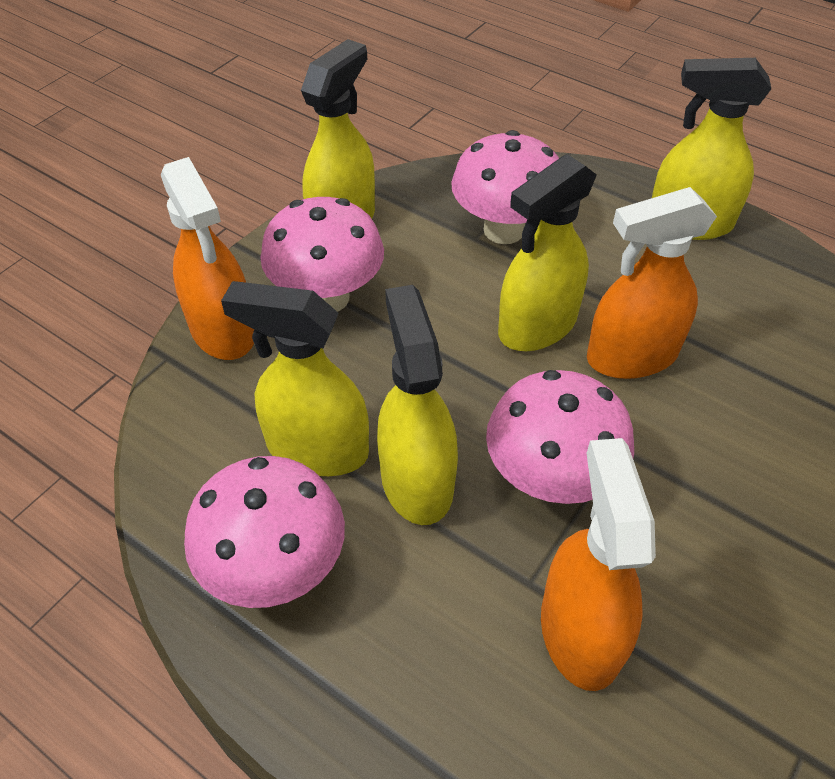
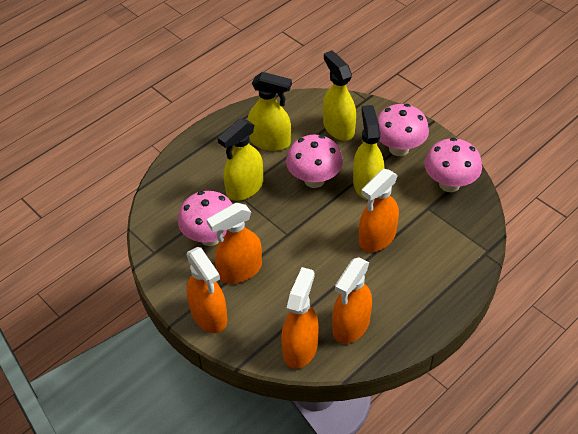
orange spray bottle: 3 -> 5
yellow spray bottle: 5 -> 4

